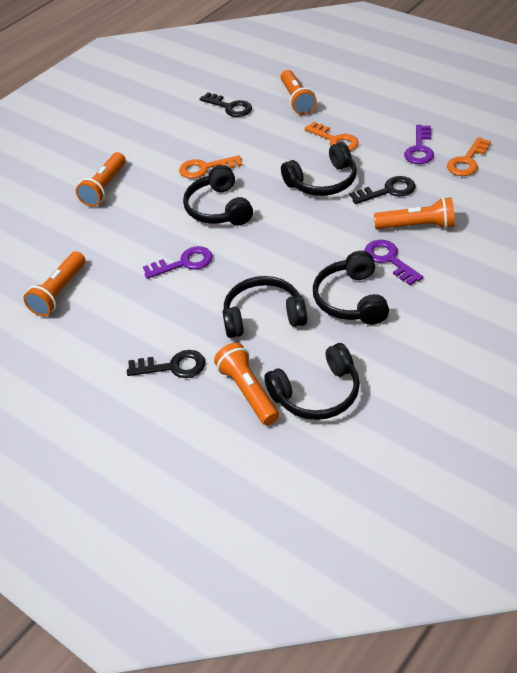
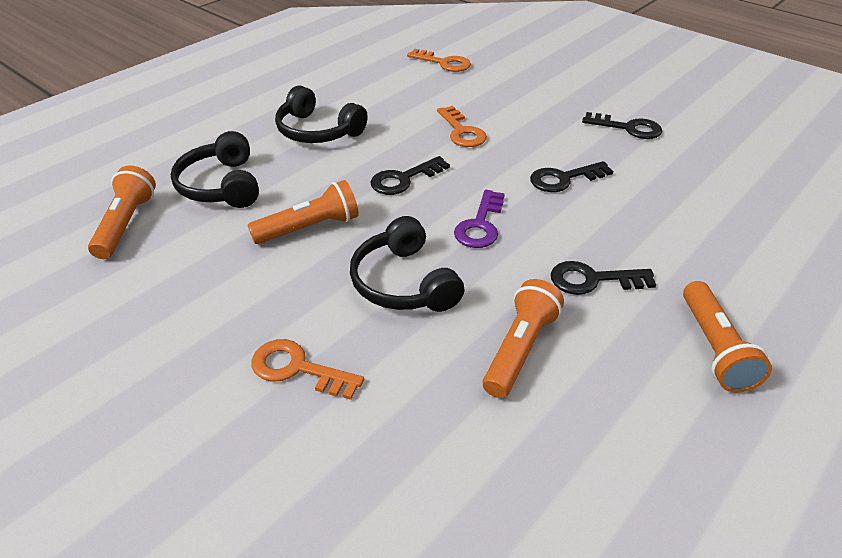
black headphones: 5 -> 3
black key: 3 -> 4
orange flashlight: 5 -> 4
purple key: 3 -> 1

